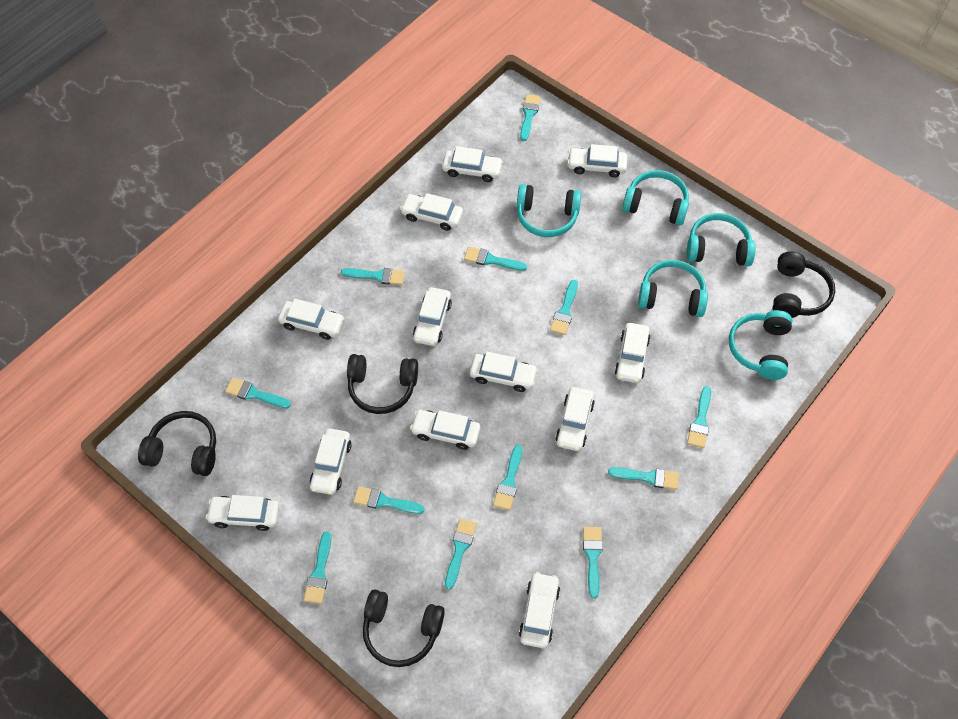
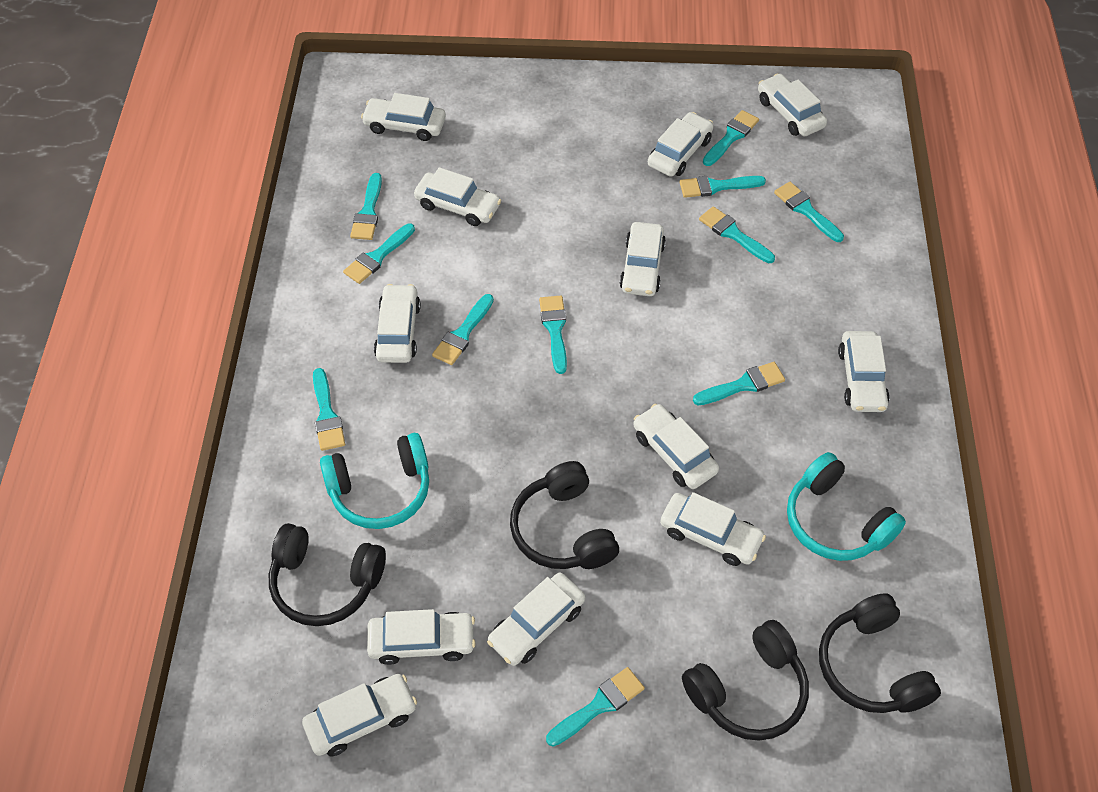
turquoise brush: 12 -> 11
turquoise headphones: 5 -> 2

